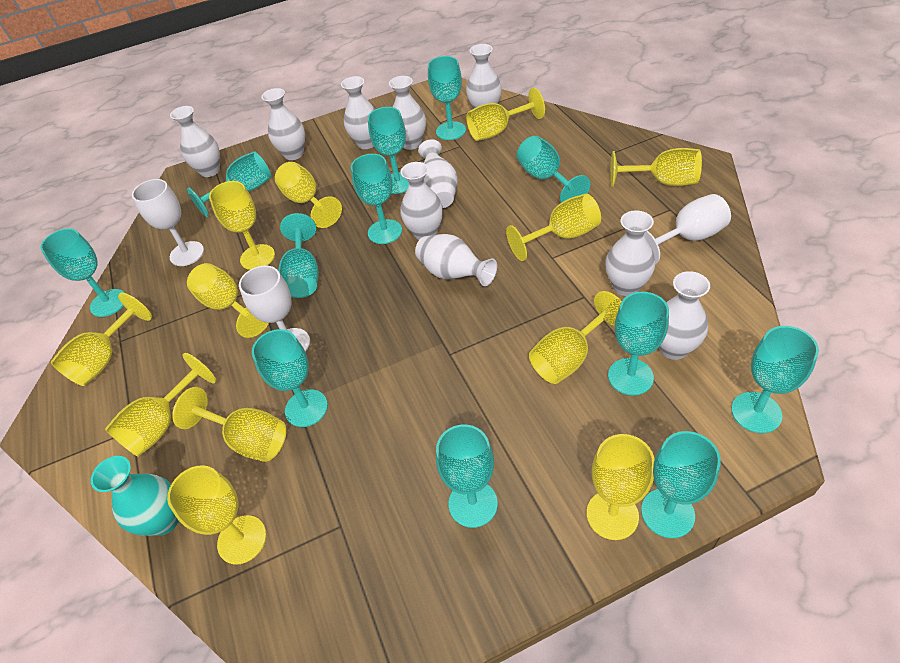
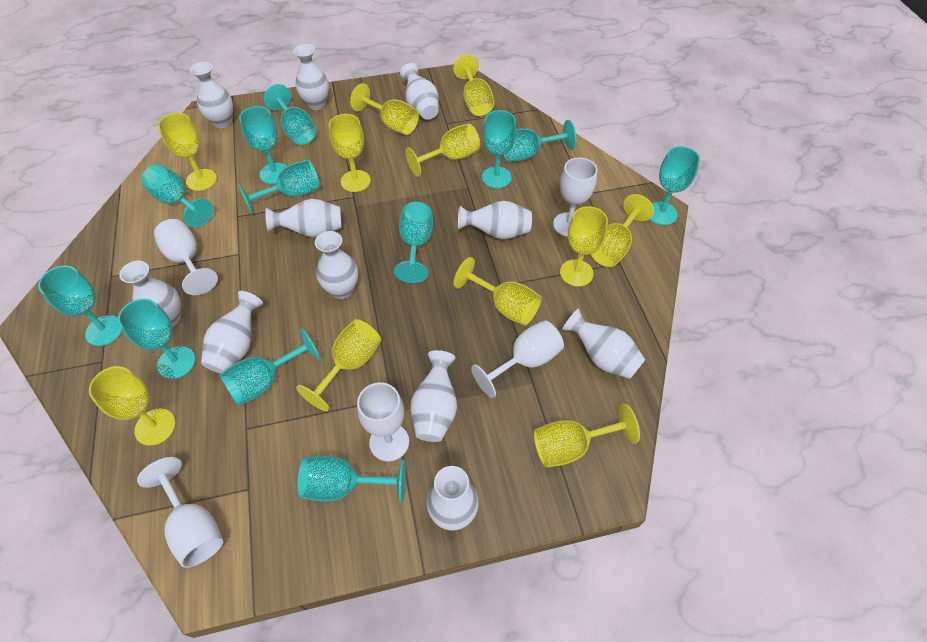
turquoise vase: 1 -> 0
white goblet: 3 -> 5
white vase: 10 -> 11
yellow goblet: 12 -> 11

